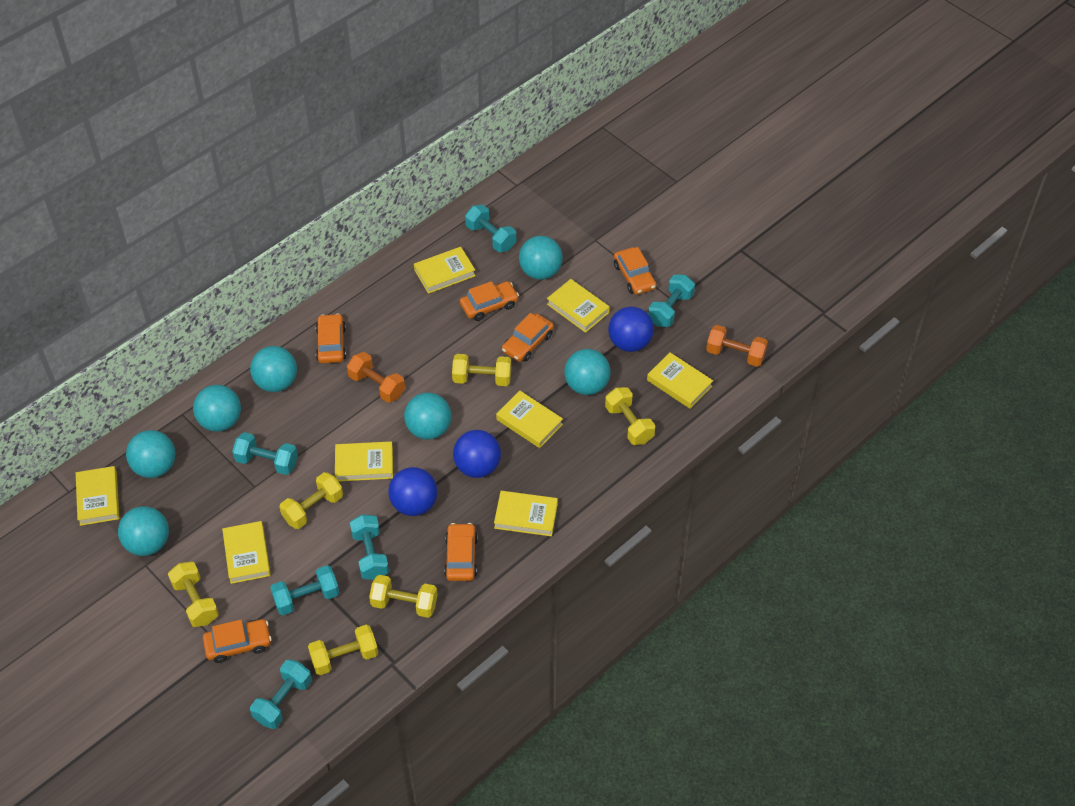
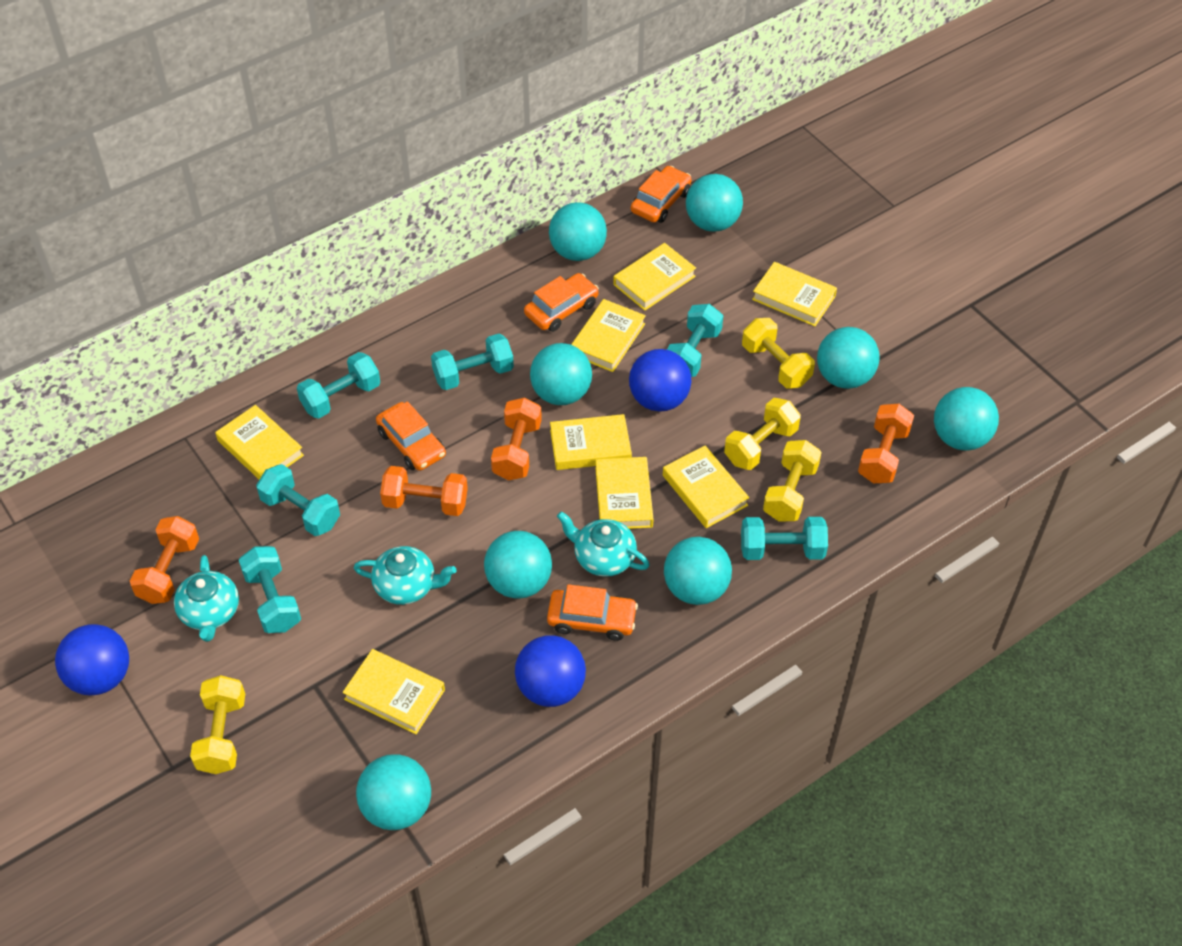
orange car: 6 -> 4
orange dumbbell: 2 -> 4
turquoise ball: 7 -> 8
turquoise teapot: 0 -> 3
yellow dumbbell: 6 -> 4

